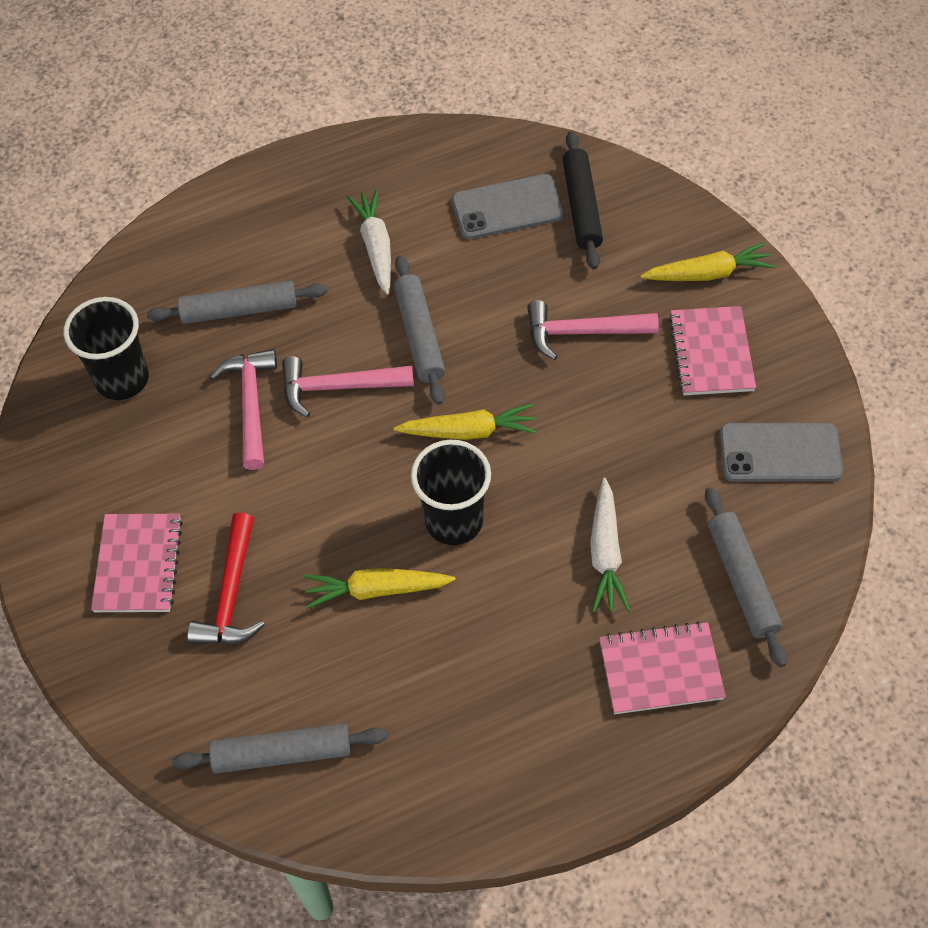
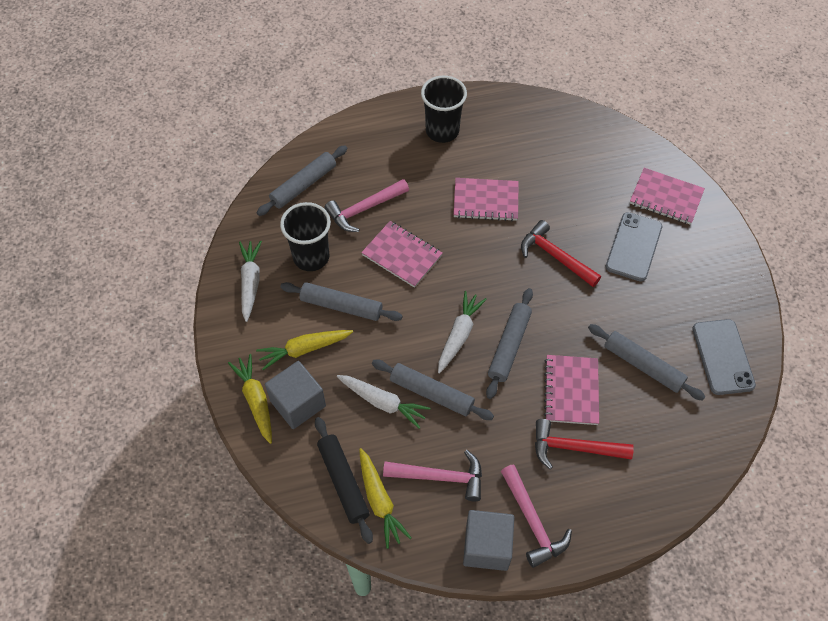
grey cube: 0 -> 2
grey rolling pin: 4 -> 5
pink notebook: 3 -> 4
red hammer: 1 -> 2
white carrot: 2 -> 3

